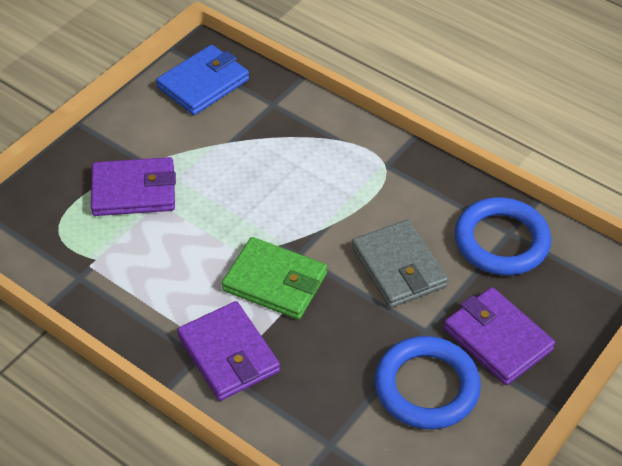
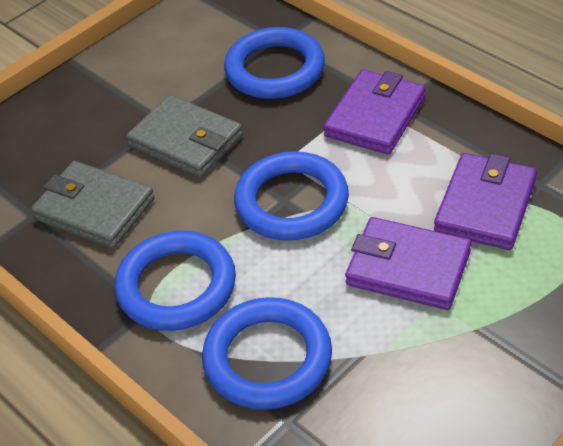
blue ring: 2 -> 4
blue wallet: 1 -> 0
green wallet: 1 -> 0
grey wallet: 1 -> 2

